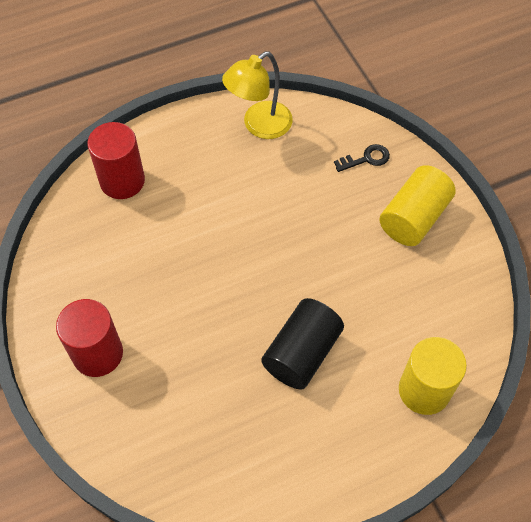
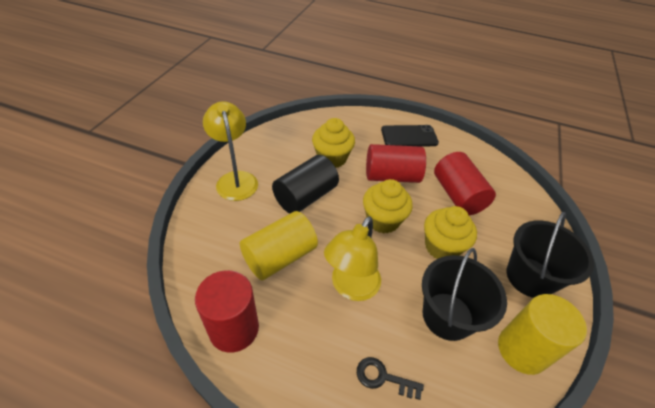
black bucket: 0 -> 2
black phone: 0 -> 1
red cylinder: 2 -> 3
yellow cupcake: 0 -> 3
yellow lamp: 1 -> 2

